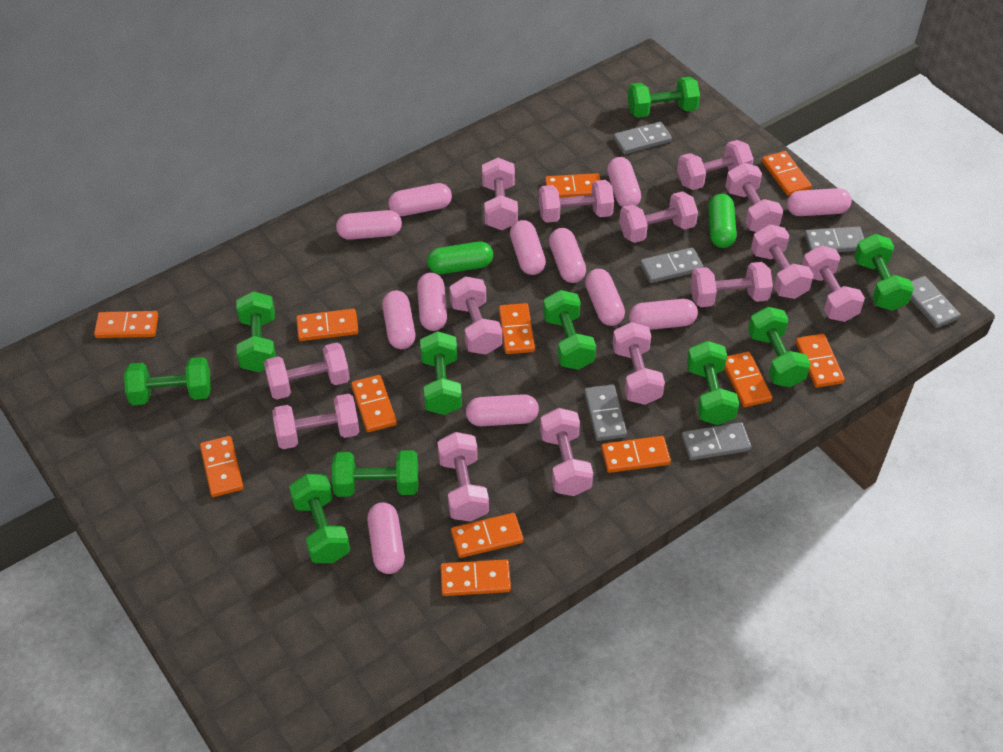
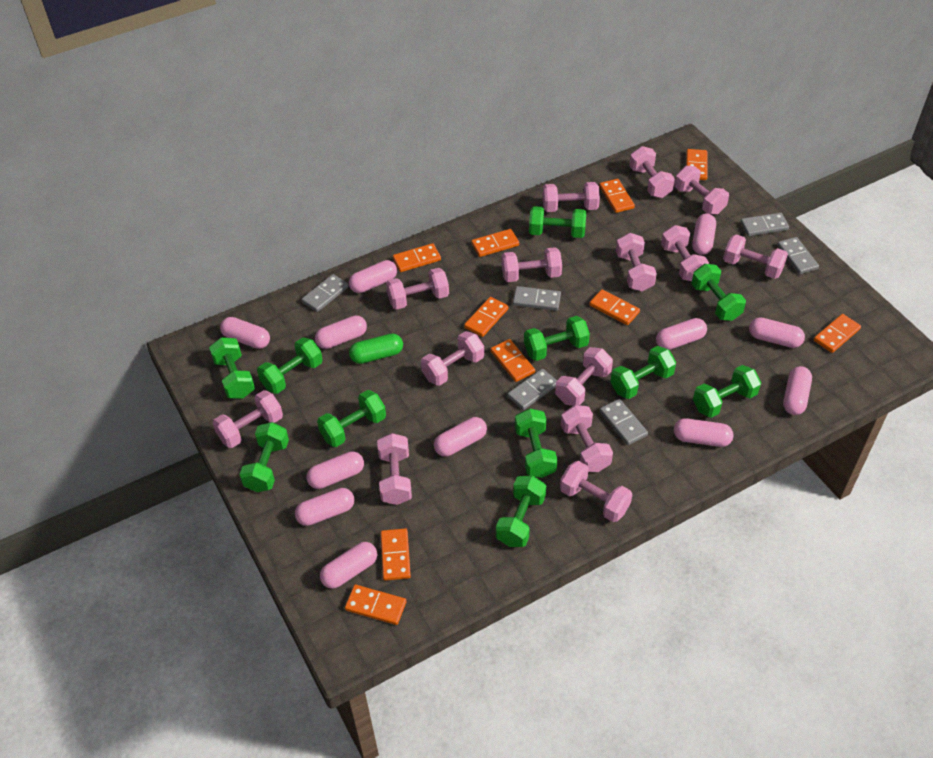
green capsule: 2 -> 1
green dumbbell: 10 -> 11
orange domino: 12 -> 10

